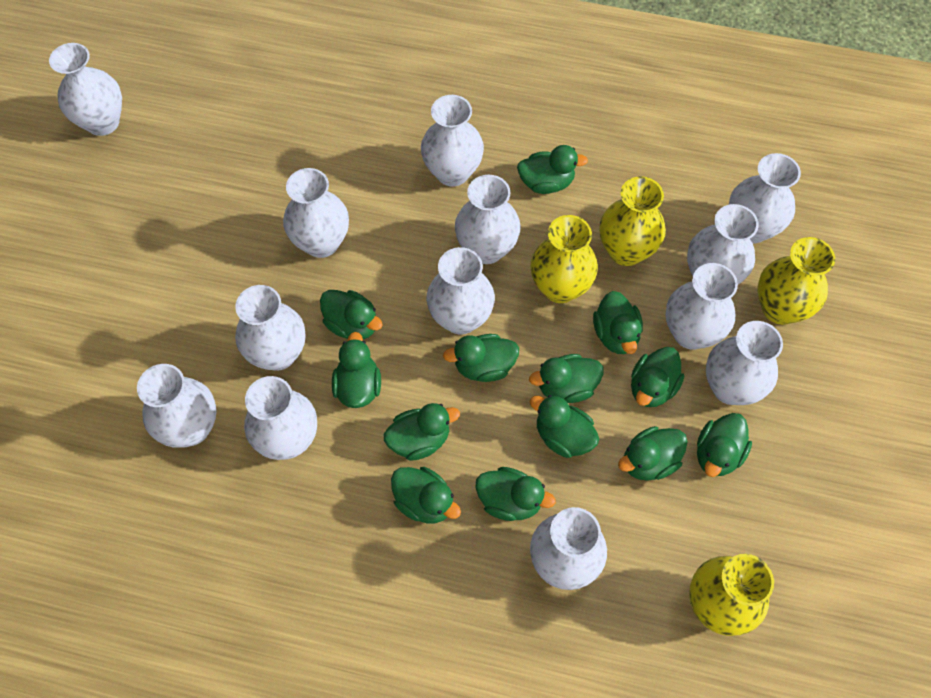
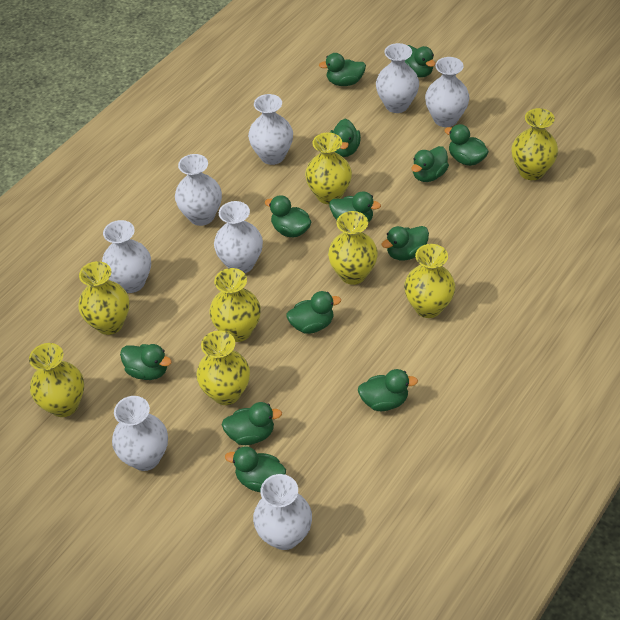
white vase: 13 -> 8
yellow vase: 4 -> 8

